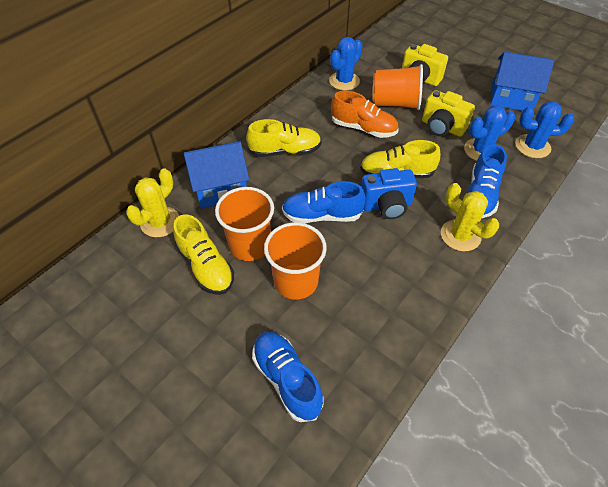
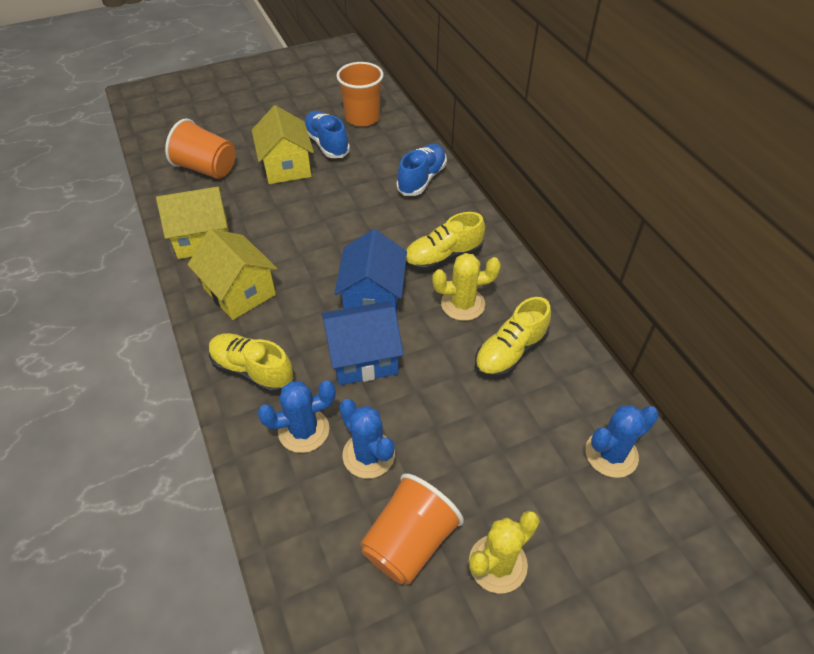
blue camera: 1 -> 0
blue shoe: 3 -> 2
orange shoe: 1 -> 0
yellow camera: 2 -> 0
yellow house: 0 -> 3

